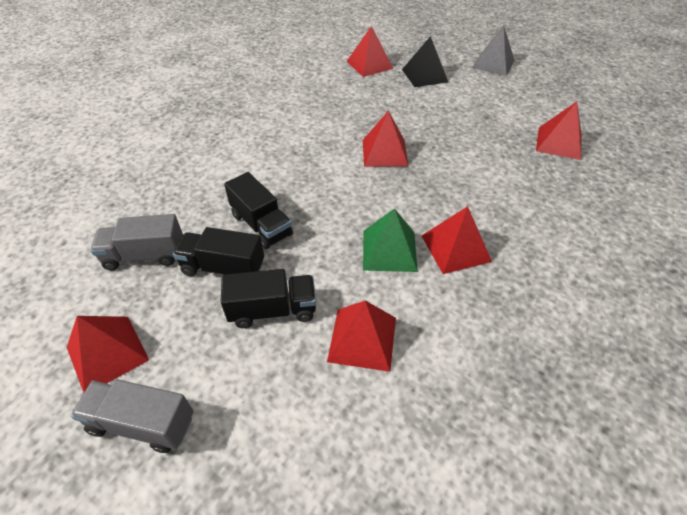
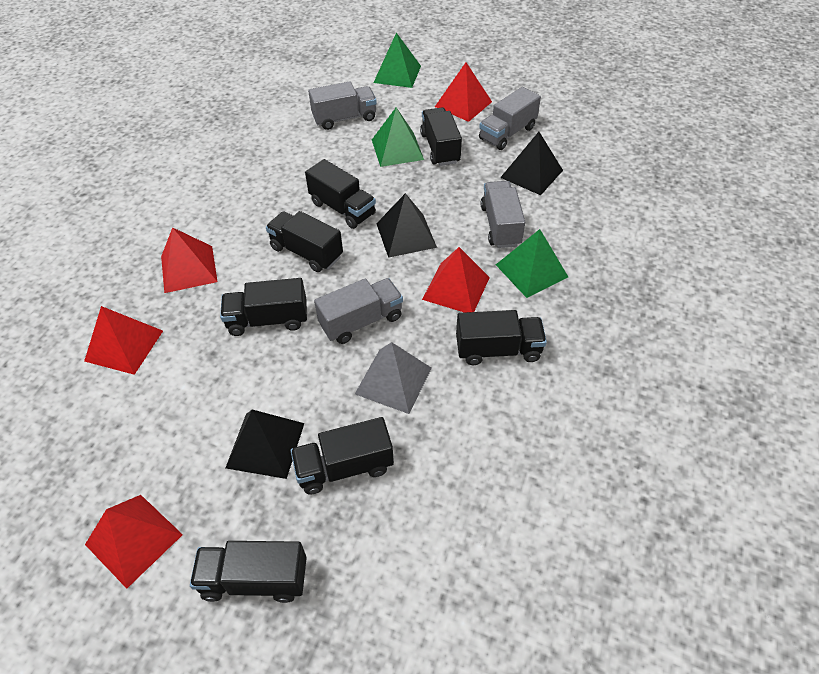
black pyramid: 1 -> 3
black truck: 3 -> 7
green pyramid: 1 -> 3
grey truck: 2 -> 4
red pyramid: 6 -> 5

